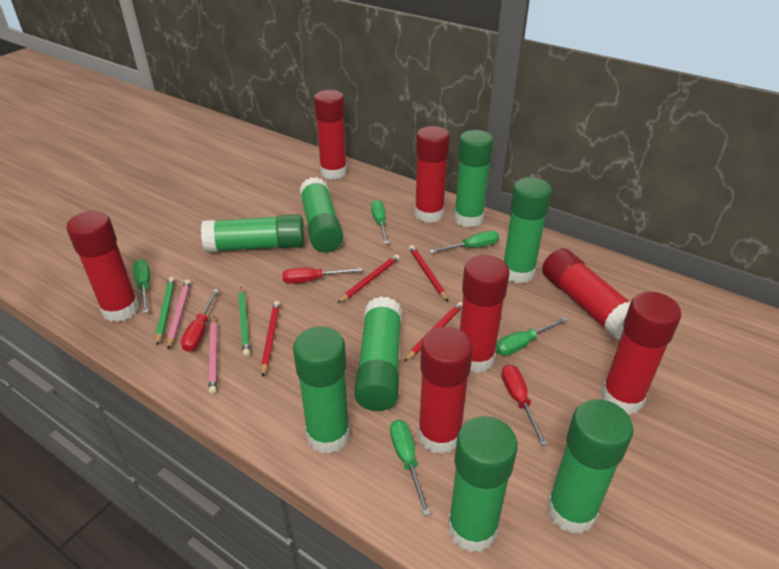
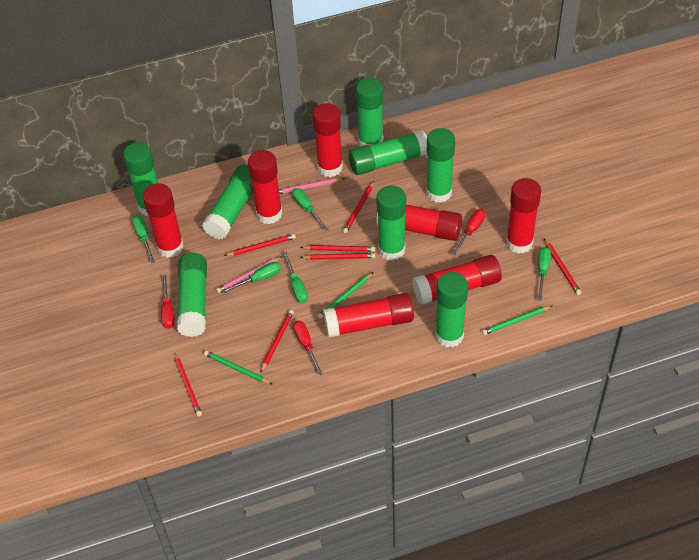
green pencil: 2 -> 3
red pencil: 4 -> 7

